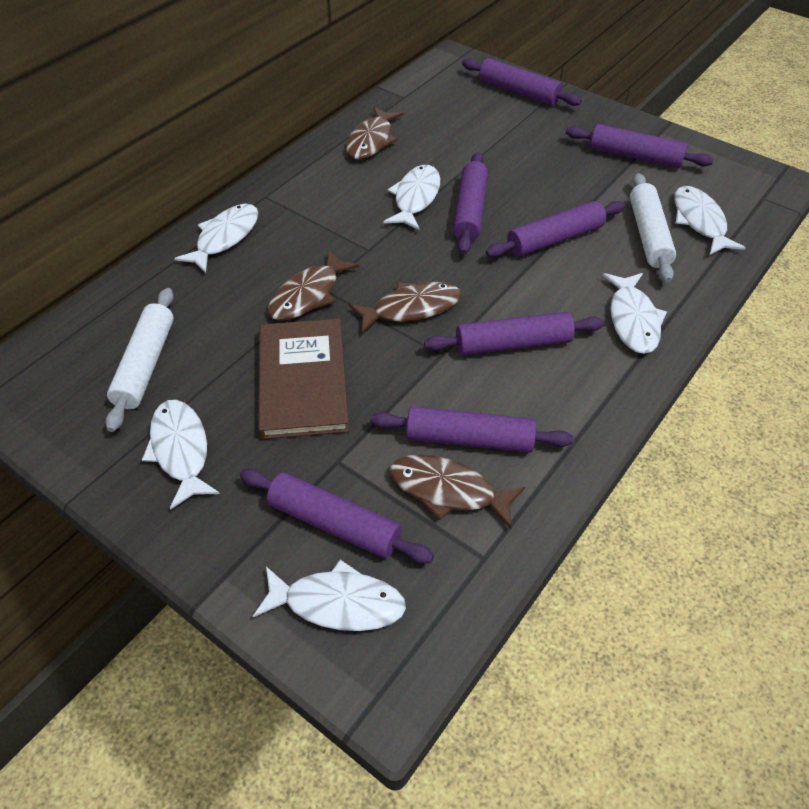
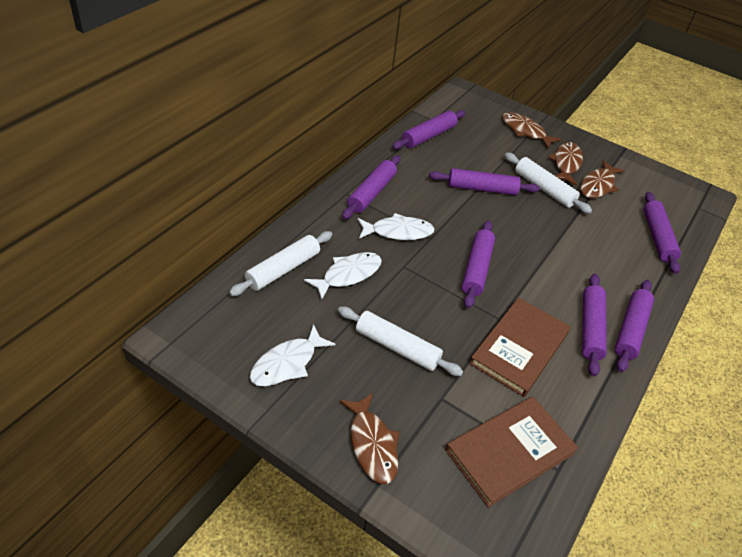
brown book: 1 -> 2
white fish: 6 -> 3
white rolling pin: 2 -> 3

